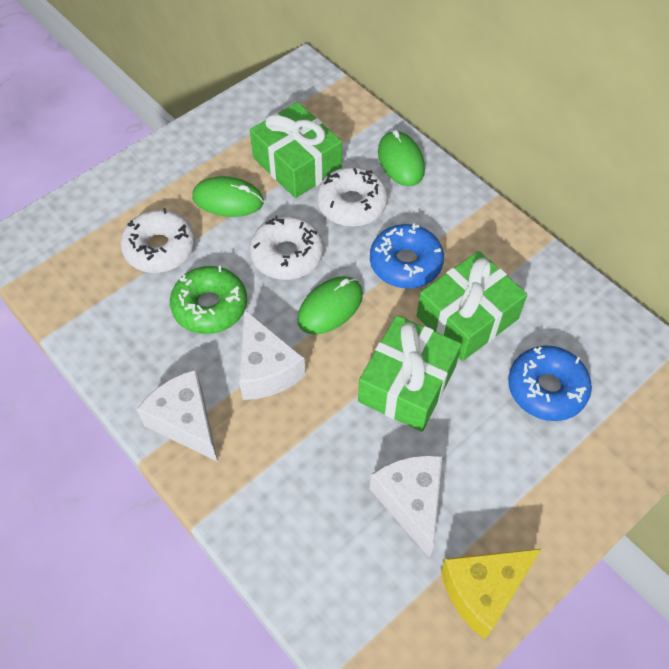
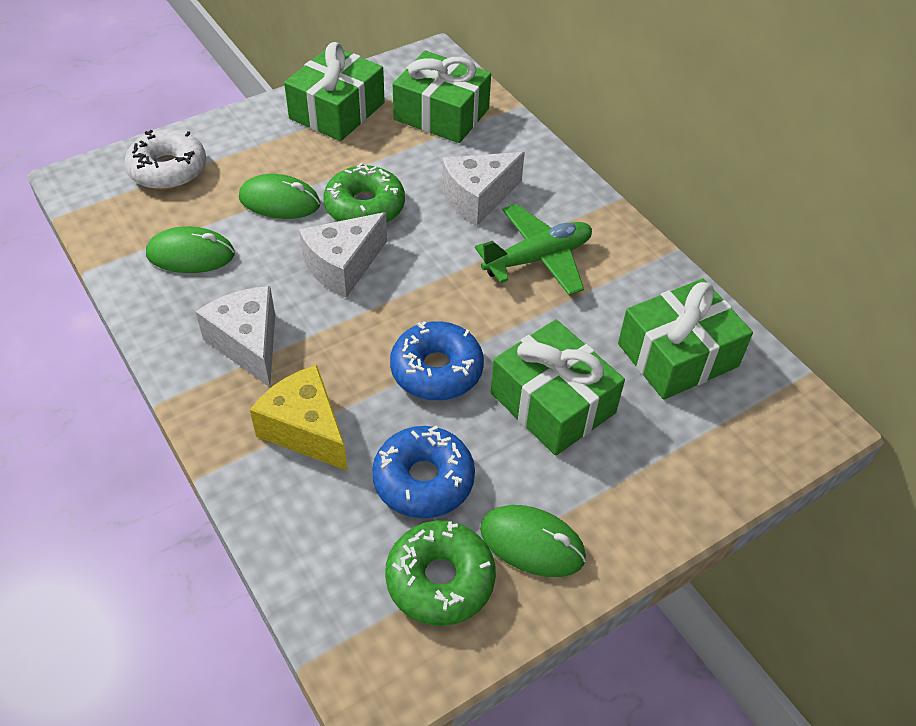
green donut: 1 -> 2
green gift: 3 -> 4
green plane: 0 -> 1
white donut: 3 -> 1

